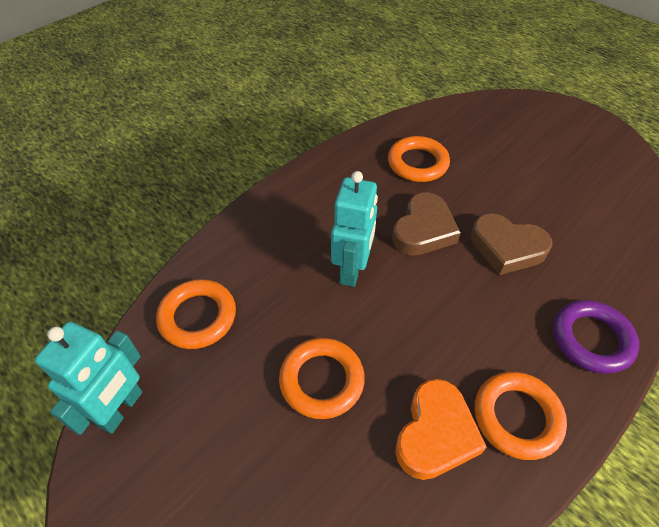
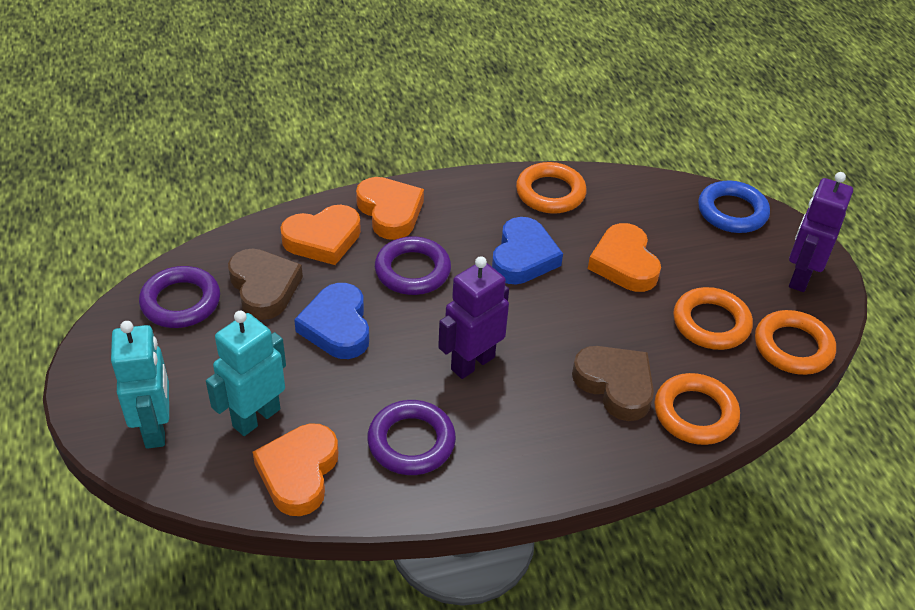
blue heart: 0 -> 2
blue ring: 0 -> 1
orange heart: 1 -> 4
purple ring: 1 -> 3
purple robot: 0 -> 2

